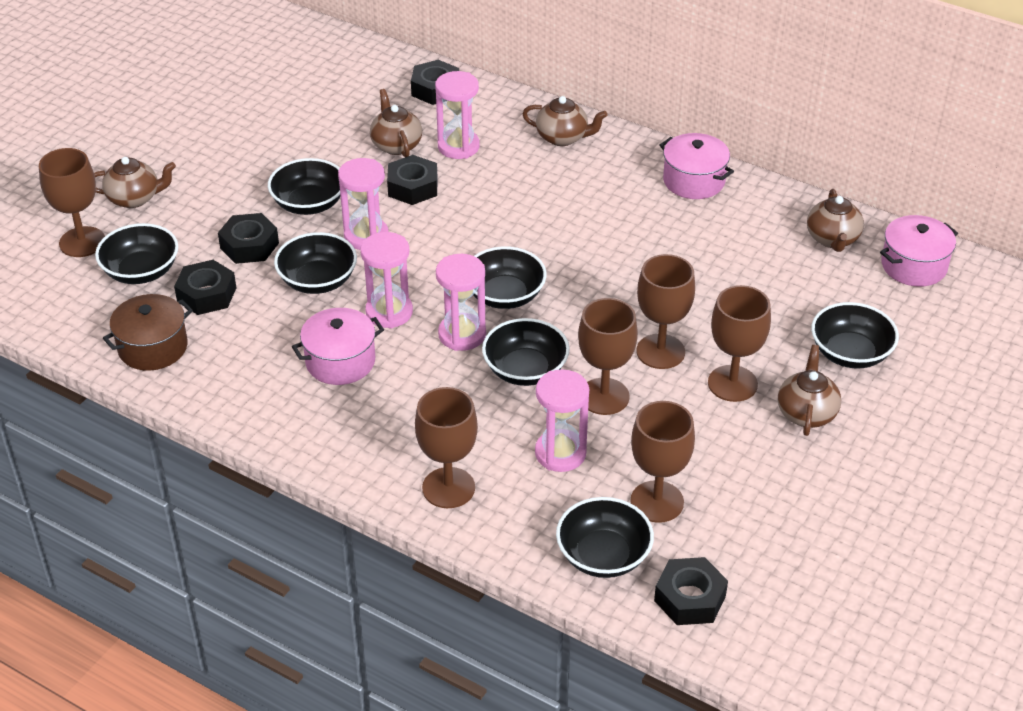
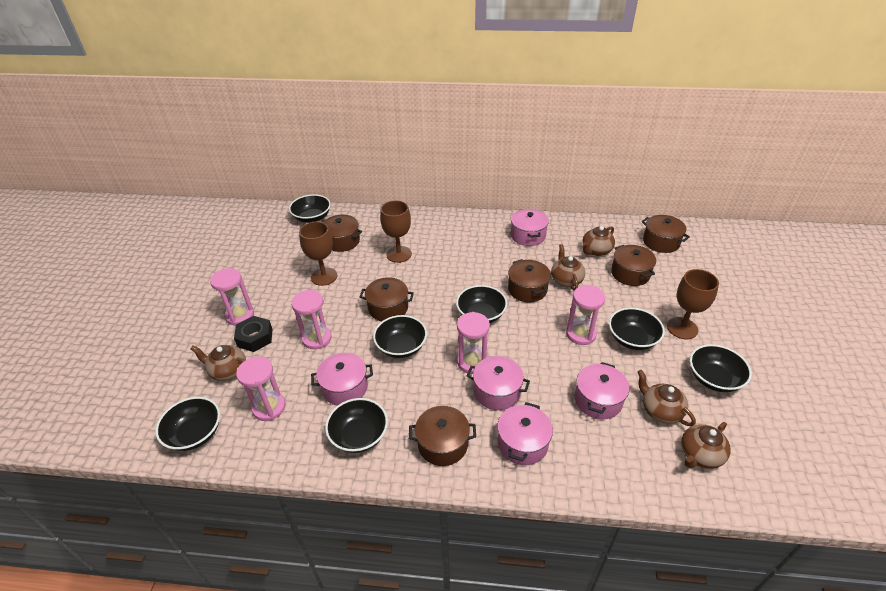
black nut: 5 -> 1
brown goblet: 6 -> 3
brown pot: 1 -> 6
pink pot: 3 -> 5

